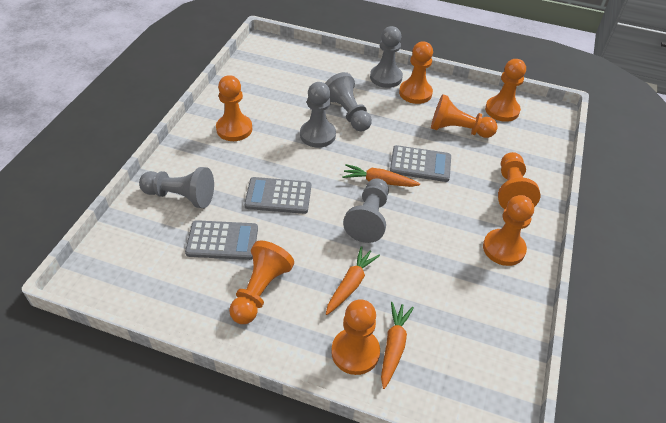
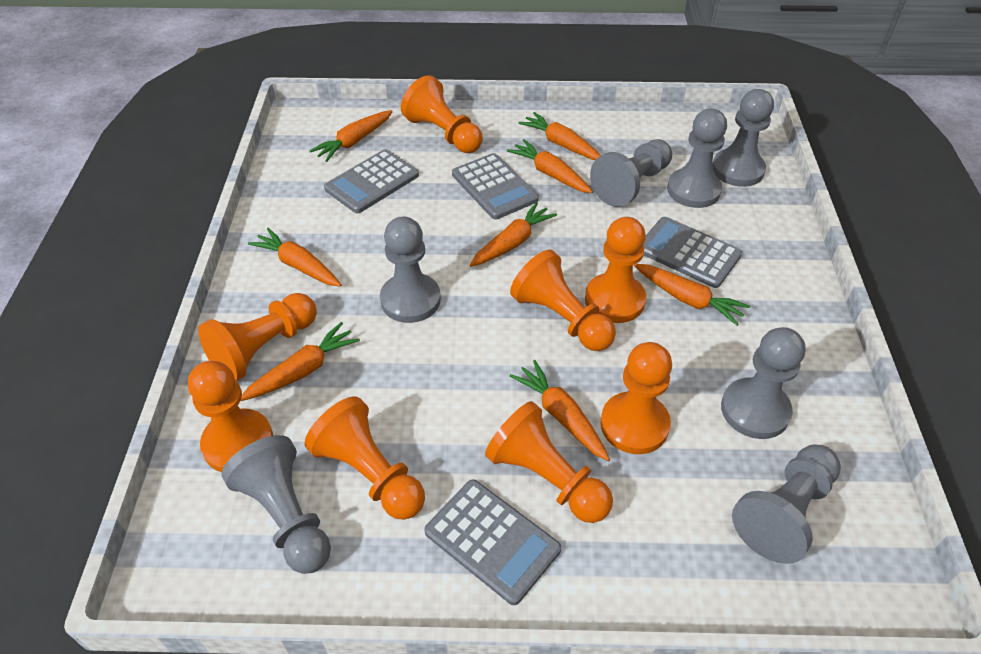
grey calculator: 3 -> 4
grey pawn: 5 -> 7
orange carrot: 3 -> 8

